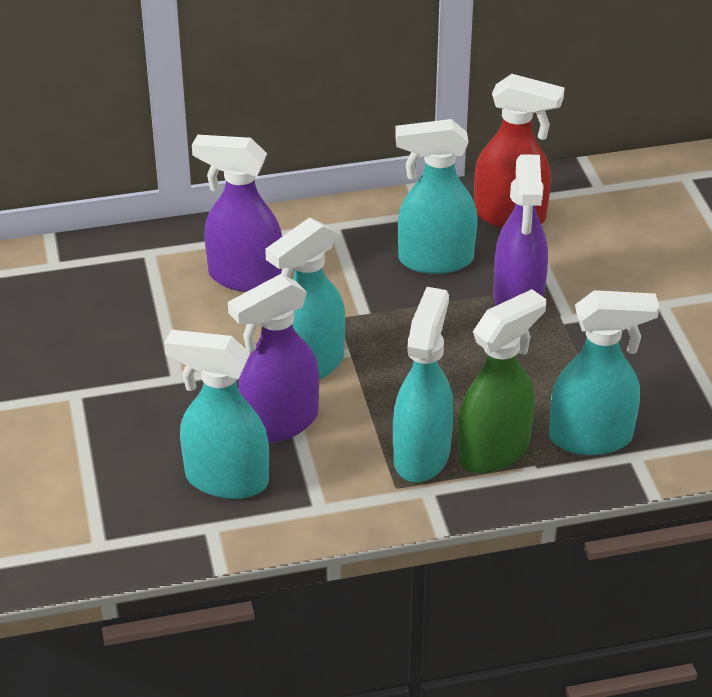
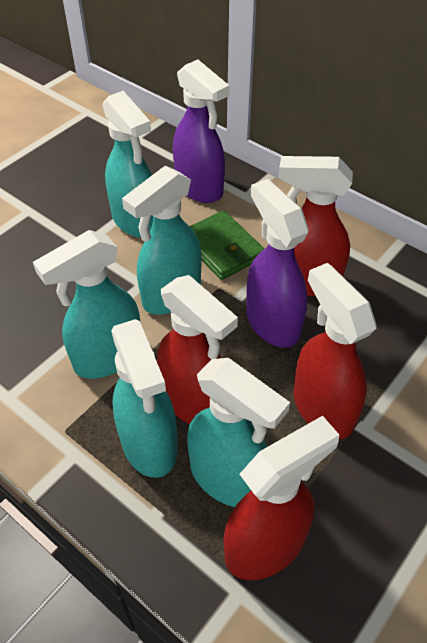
green spray bottle: 1 -> 0
green wallet: 0 -> 1
purple spray bottle: 3 -> 2
red spray bottle: 1 -> 4

